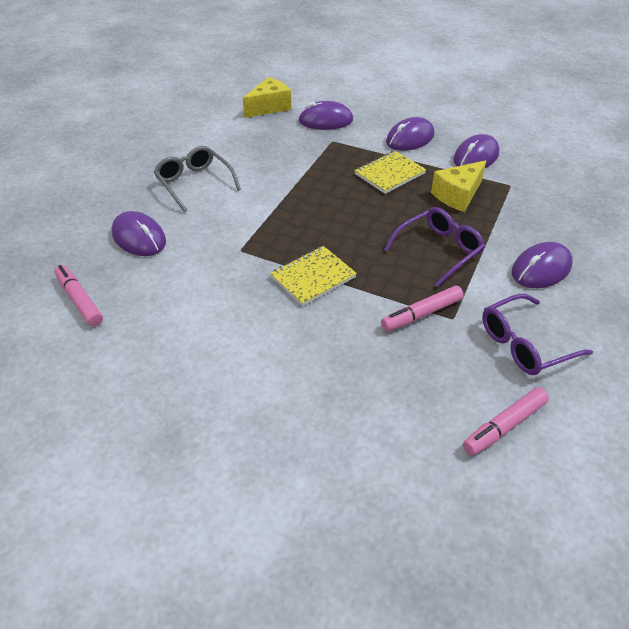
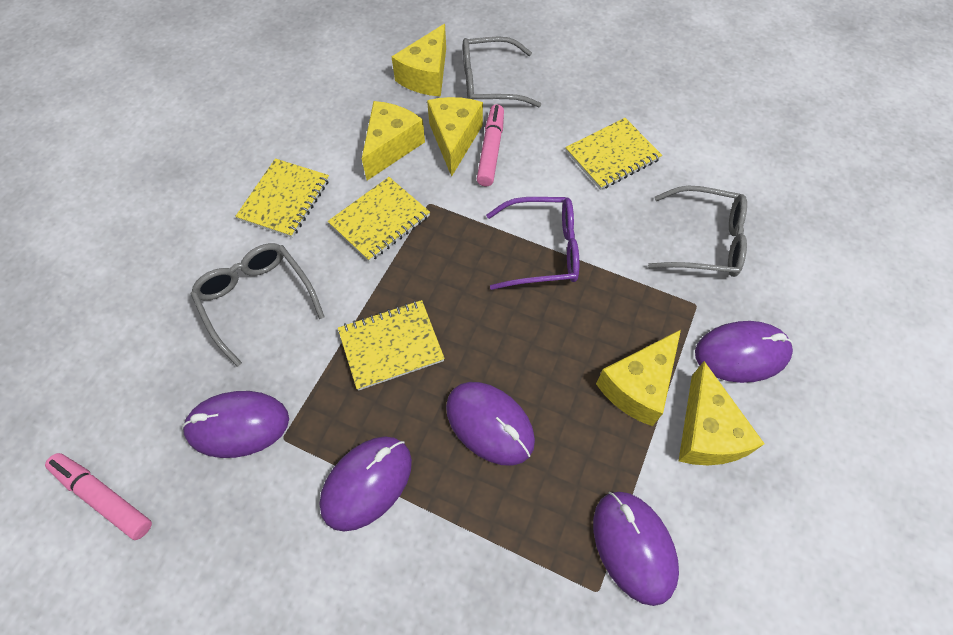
grey glasses: 1 -> 3
pink marker: 3 -> 2
purple glasses: 2 -> 1
yellow cheese: 2 -> 5
yellow notebook: 2 -> 4

